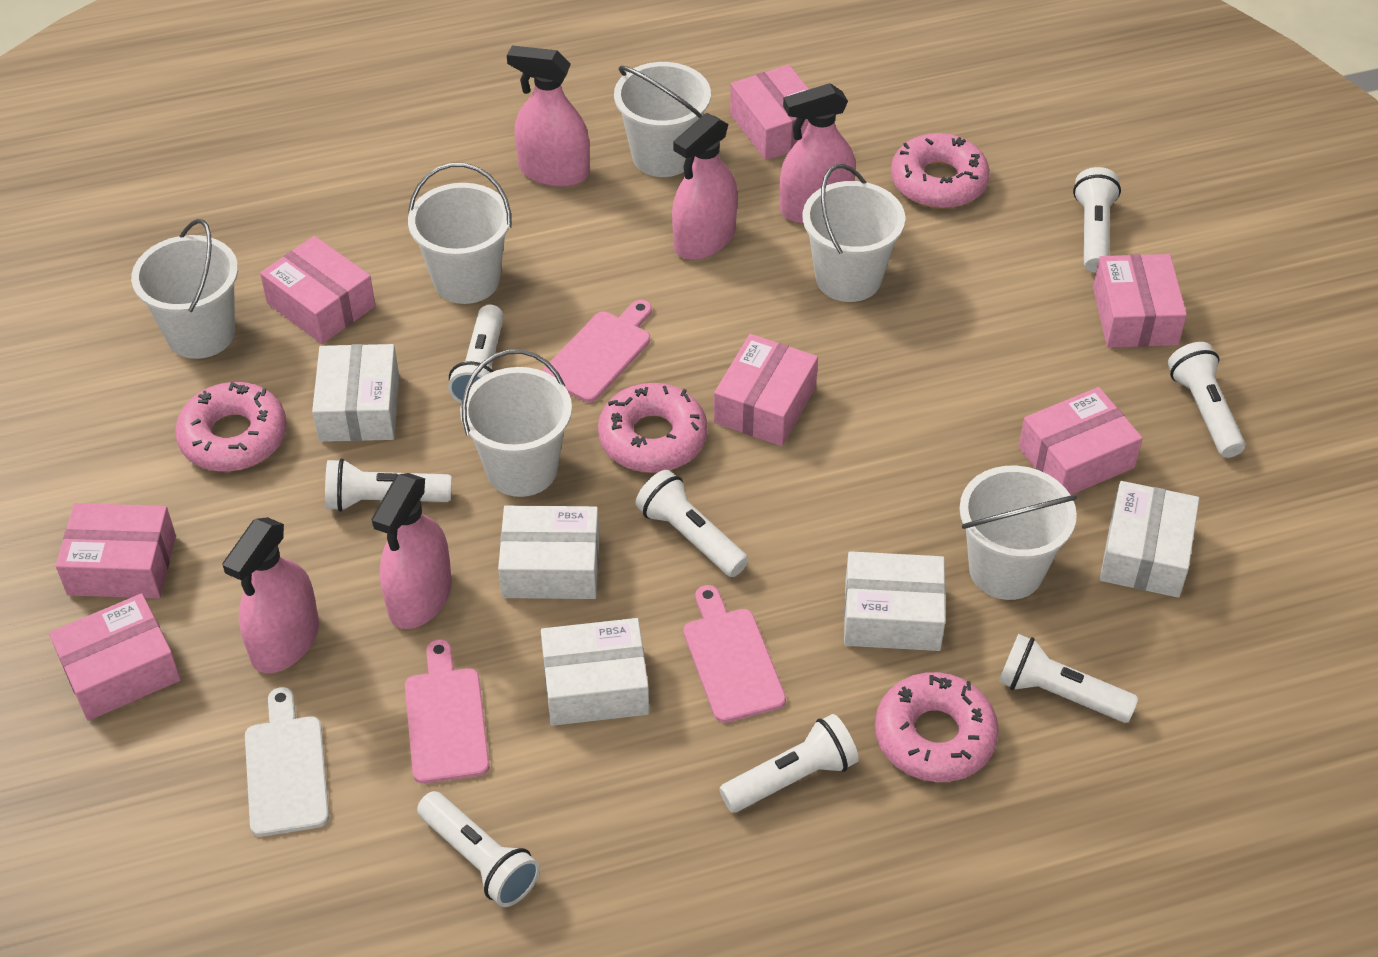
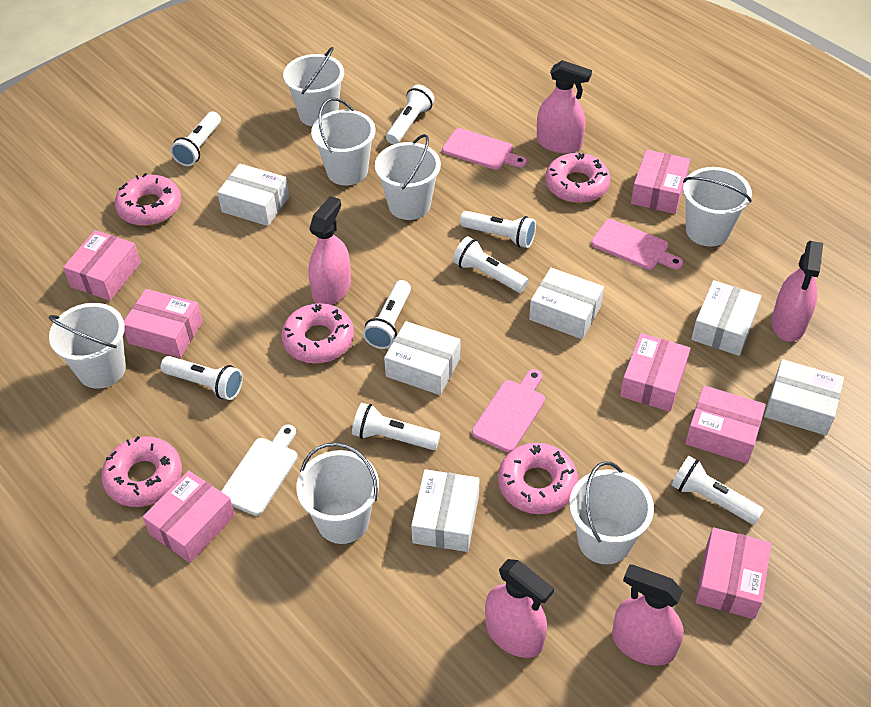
pink donut: 4 -> 5
white box: 5 -> 6
white bucket: 6 -> 7

